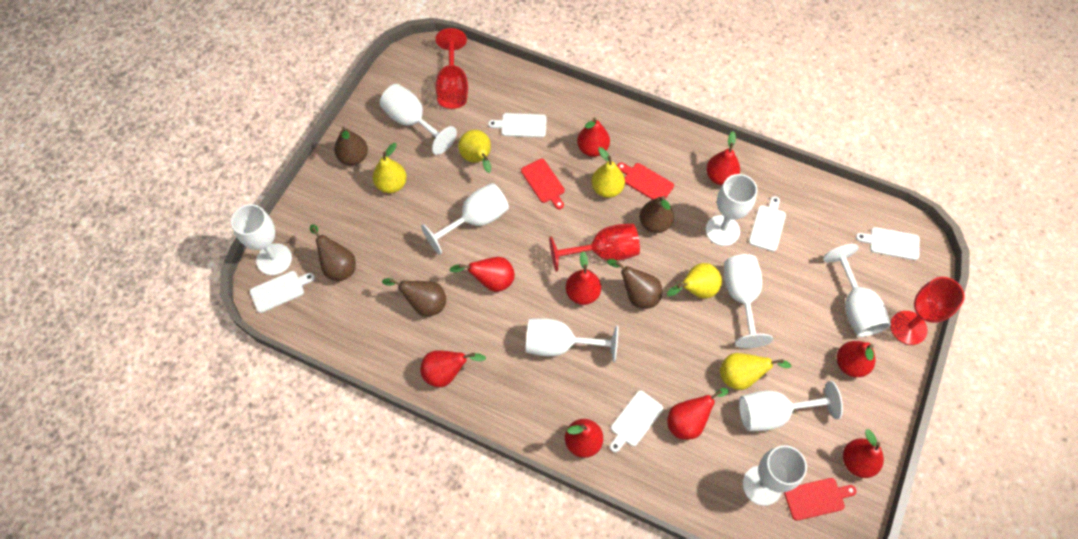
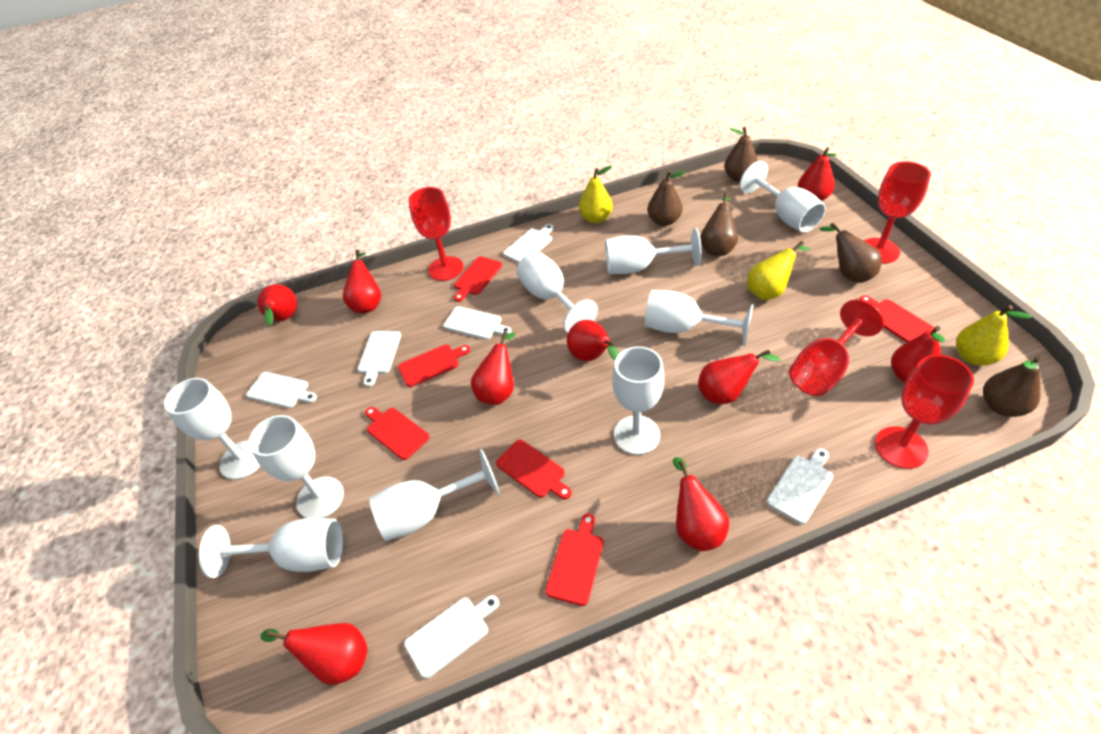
red cutting board: 3 -> 6
red goblet: 3 -> 4
white cutting board: 5 -> 6
yellow pear: 5 -> 3

